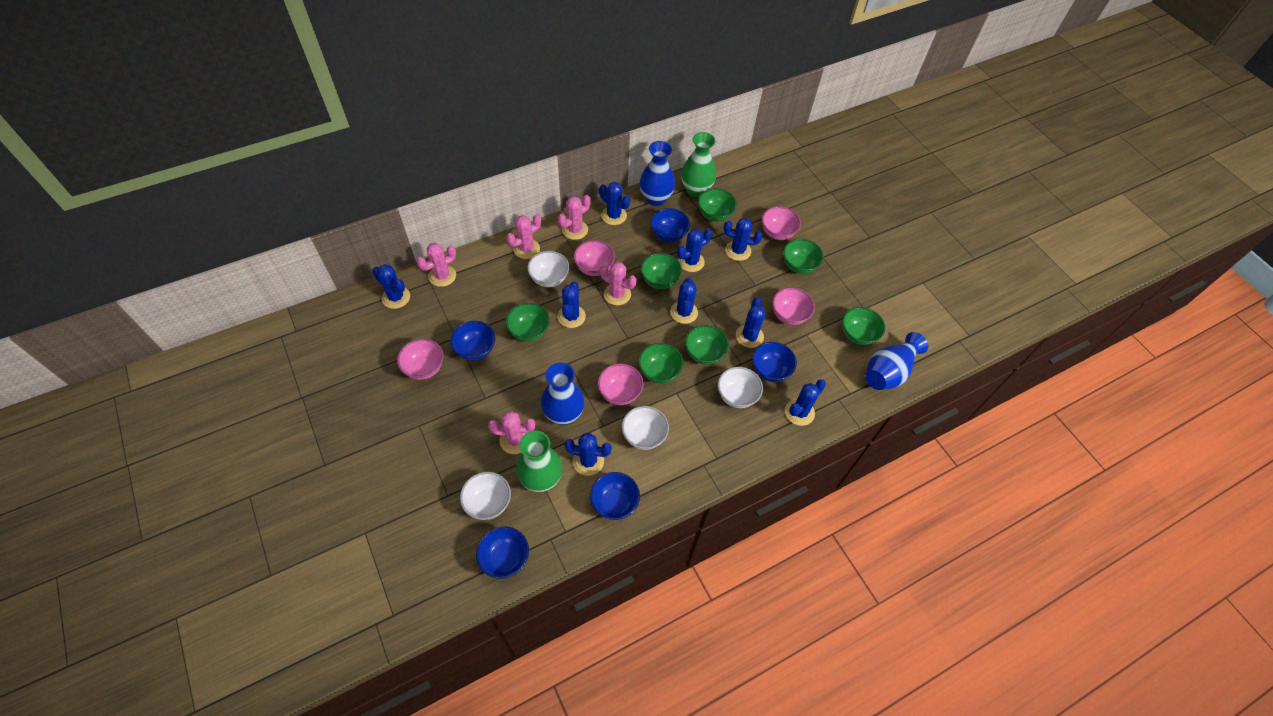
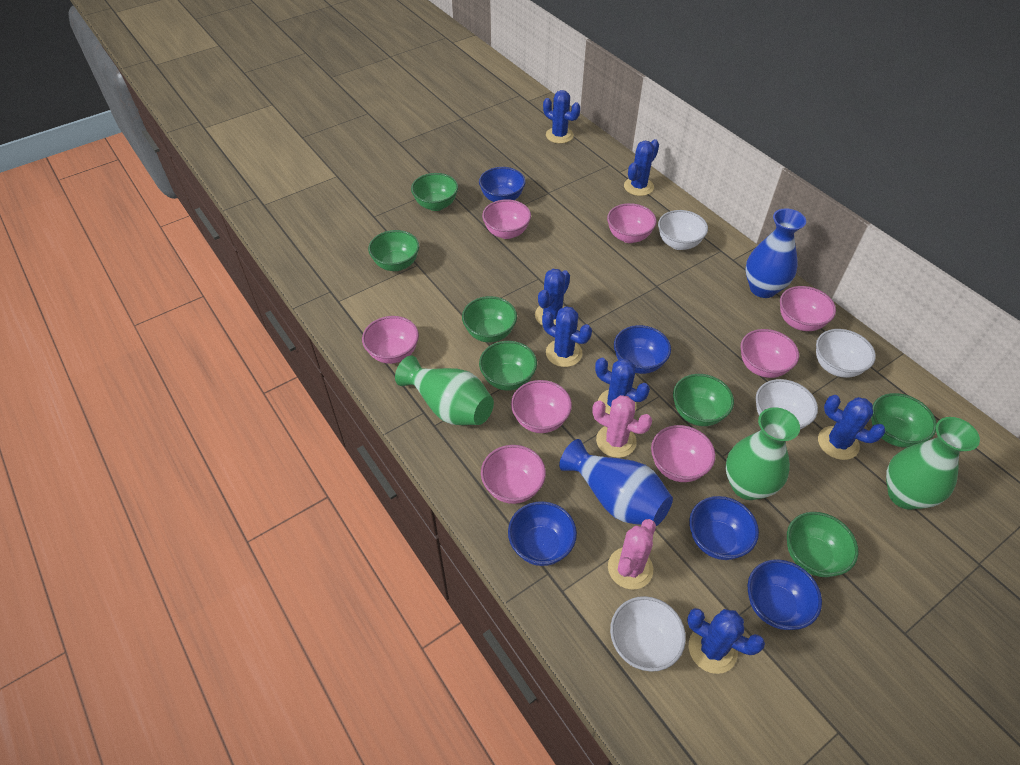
blue cactus: 9 -> 7
blue vase: 3 -> 2
green vase: 2 -> 3
pink bowl: 5 -> 8
pink cactus: 5 -> 2

